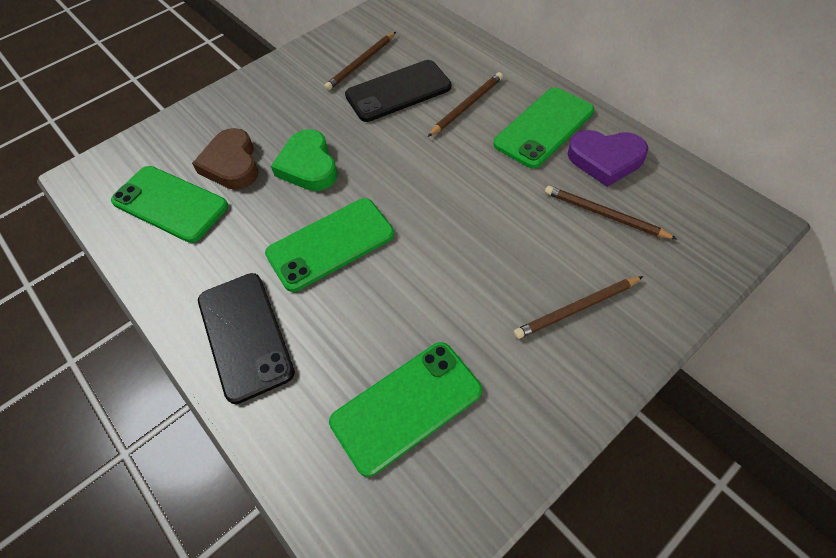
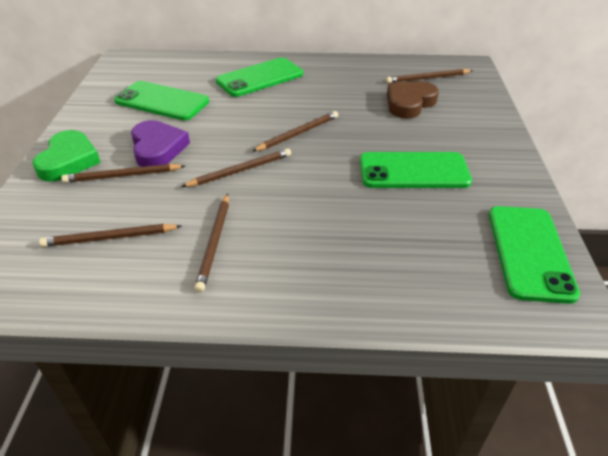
black phone: 2 -> 0
brown pencil: 4 -> 6

